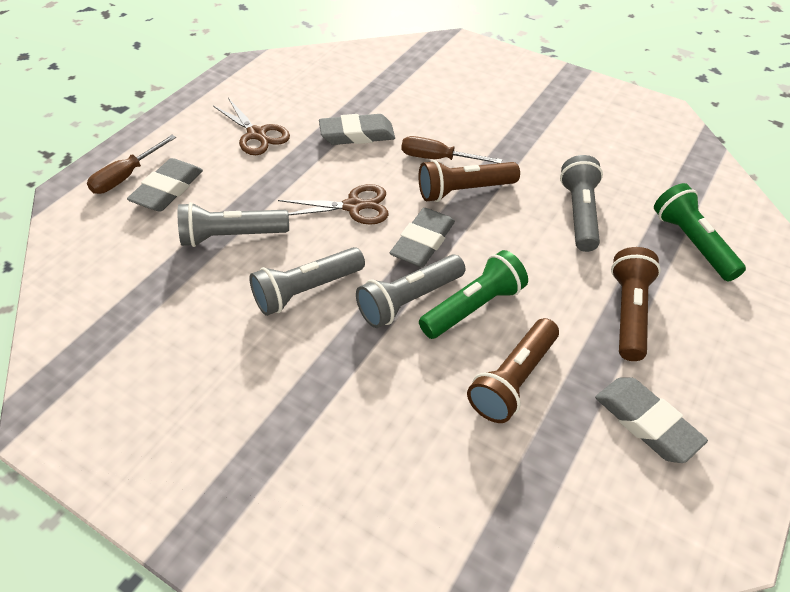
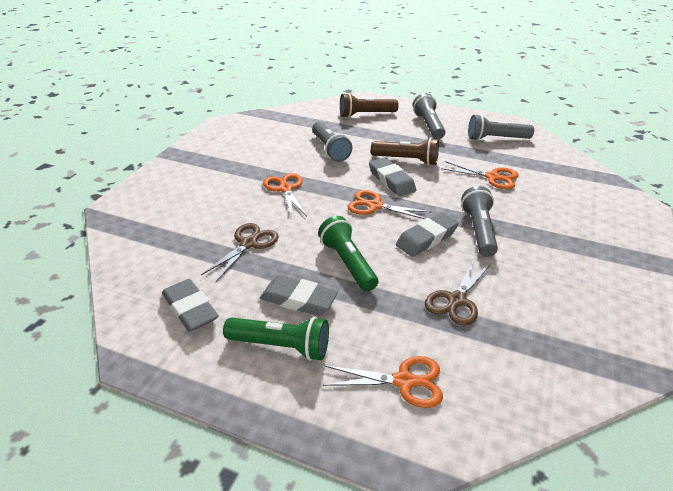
brown flashlight: 3 -> 2
brown screwdriver: 2 -> 0
orange scissors: 0 -> 4

